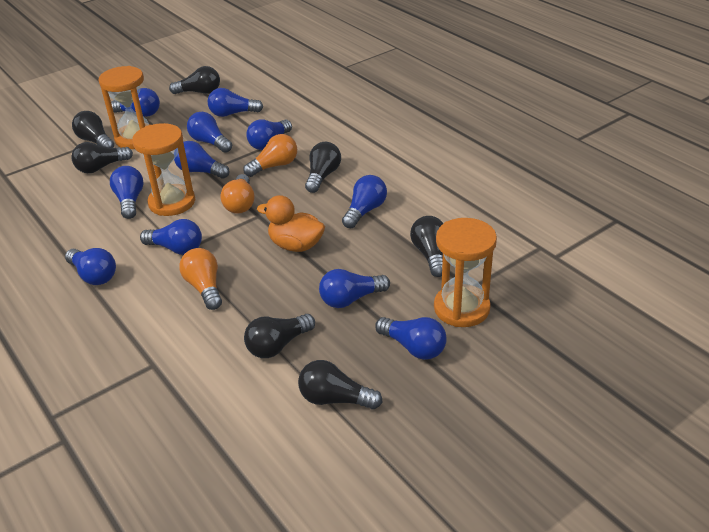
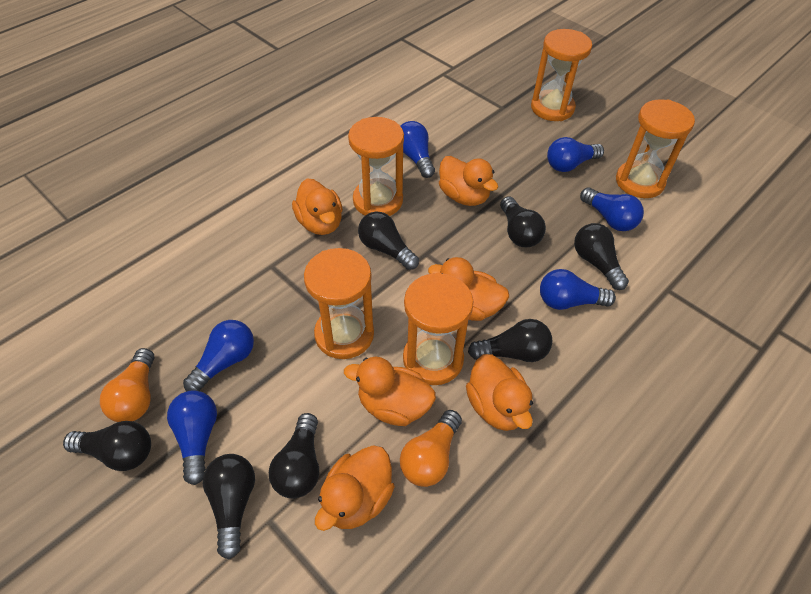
blue light bulb: 11 -> 6
orange duck: 1 -> 6
orange hourglass: 3 -> 5
orange light bulb: 3 -> 2

